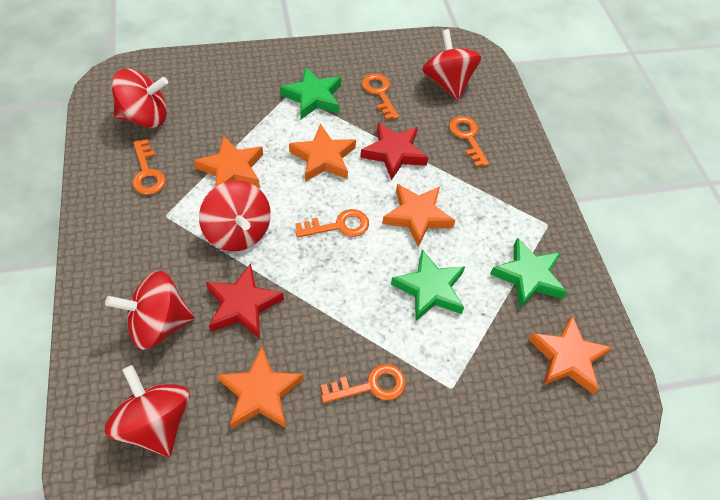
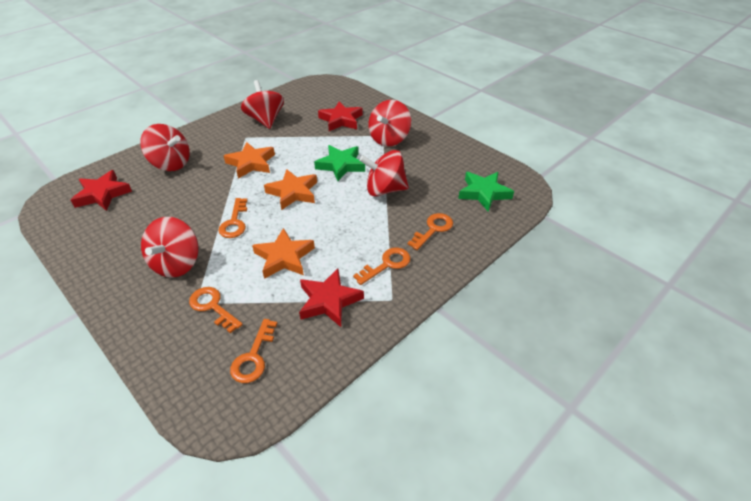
green star: 3 -> 2
orange star: 5 -> 3
red star: 2 -> 3

